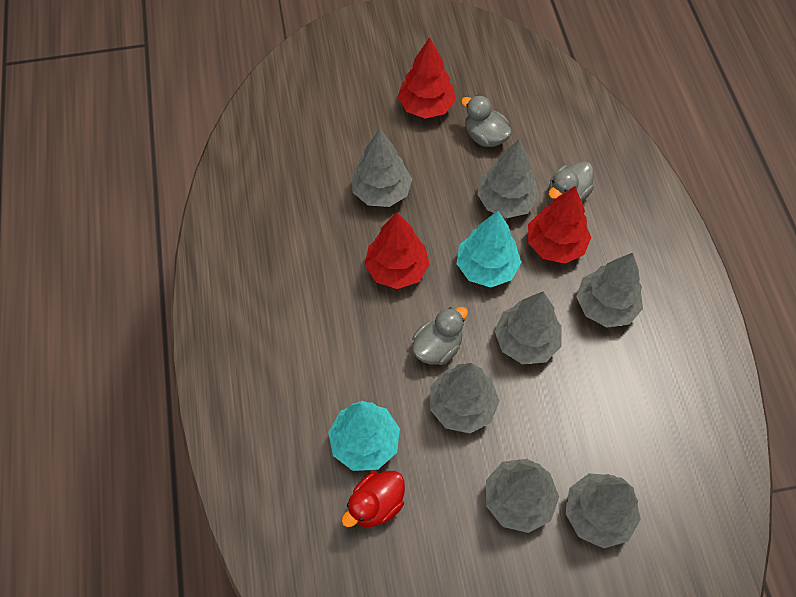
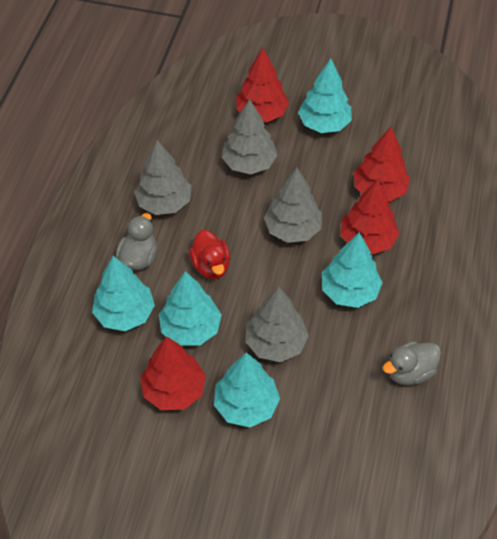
grey duck: 3 -> 2
grey tree: 7 -> 4
red tree: 3 -> 4
turquoise tree: 2 -> 5

